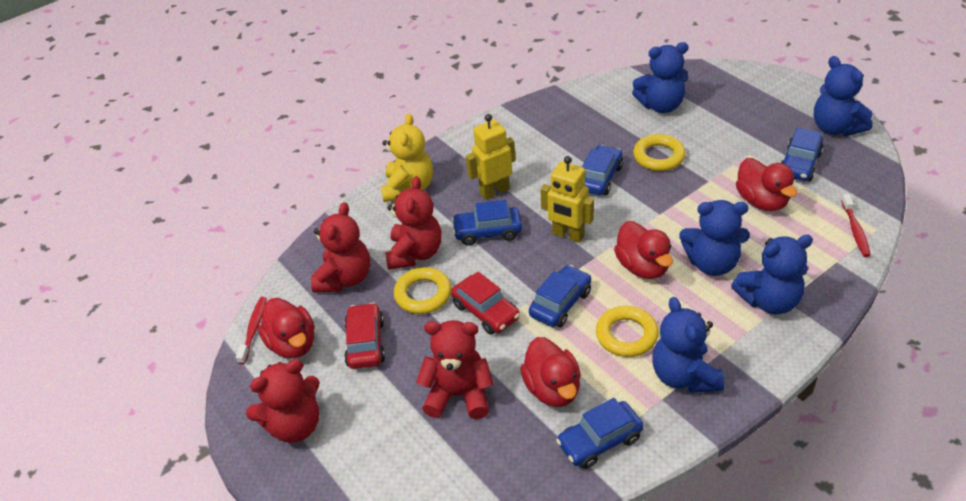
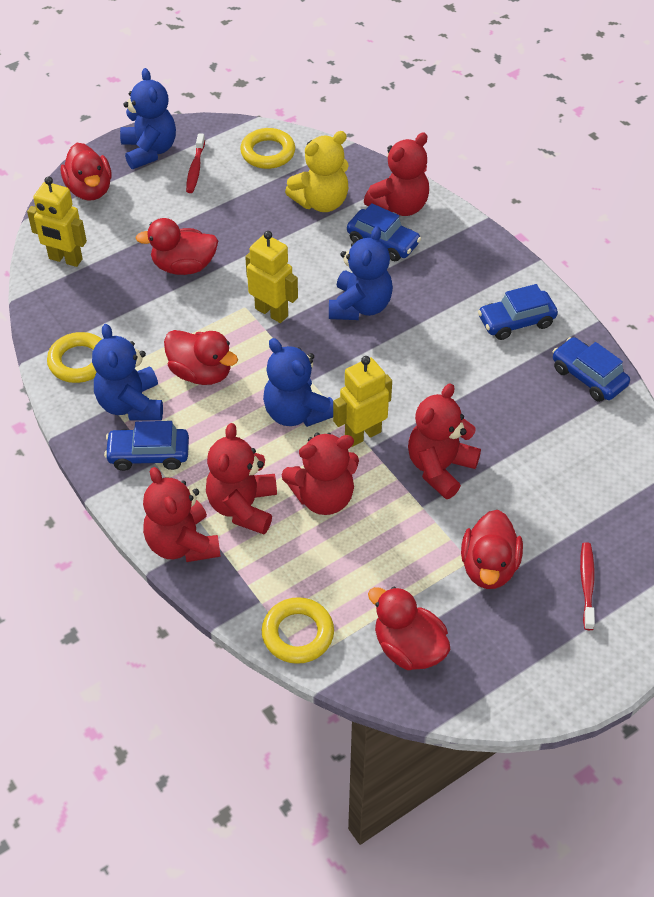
blue car: 5 -> 4
blue teddy bear: 5 -> 4
red car: 2 -> 0
red duck: 4 -> 5
red teddy bear: 4 -> 5
yellow robot: 2 -> 3

